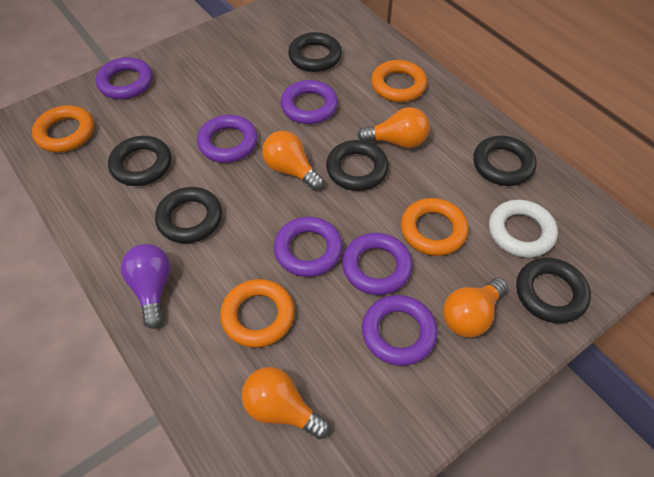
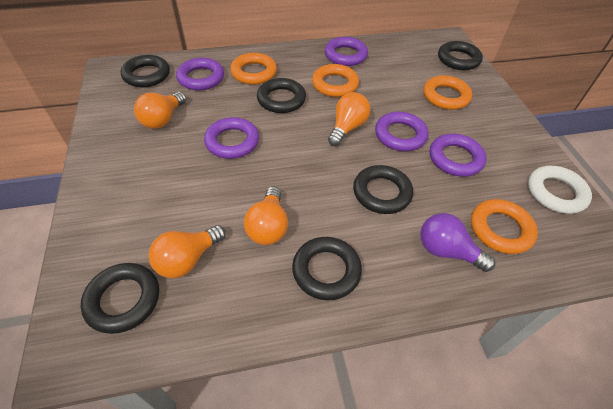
purple ring: 6 -> 5

